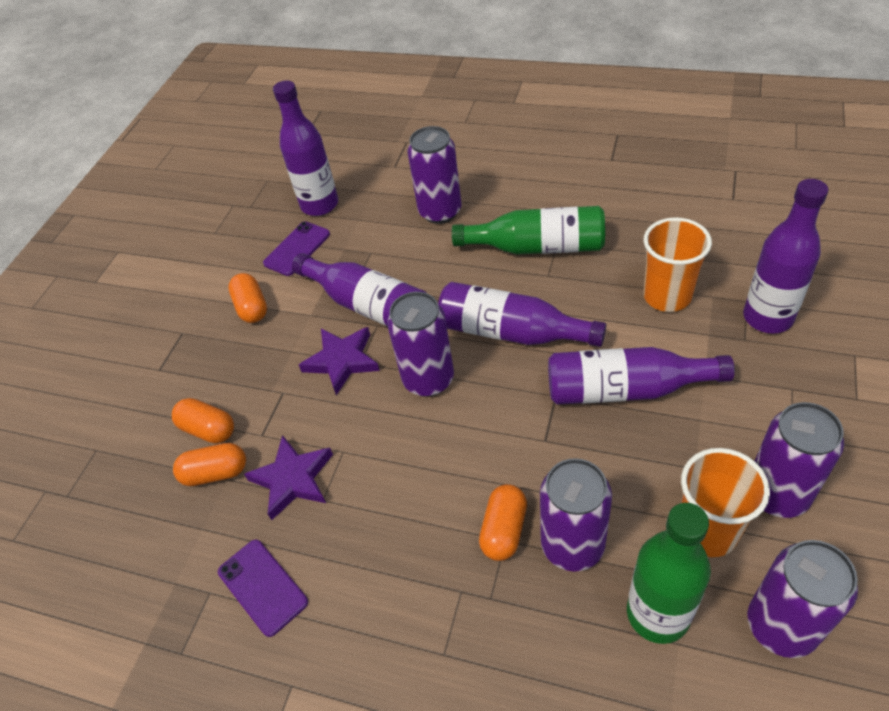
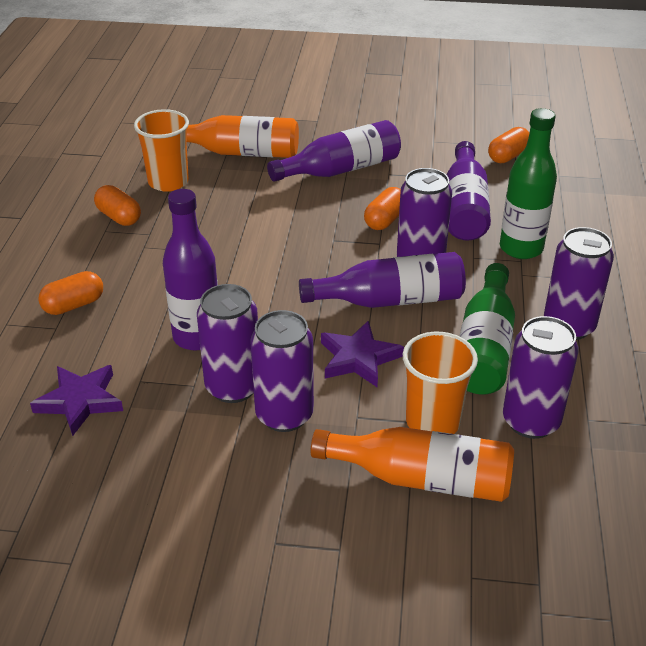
orange bottle: 0 -> 2
purple bottle: 5 -> 4
purple phone: 2 -> 0

